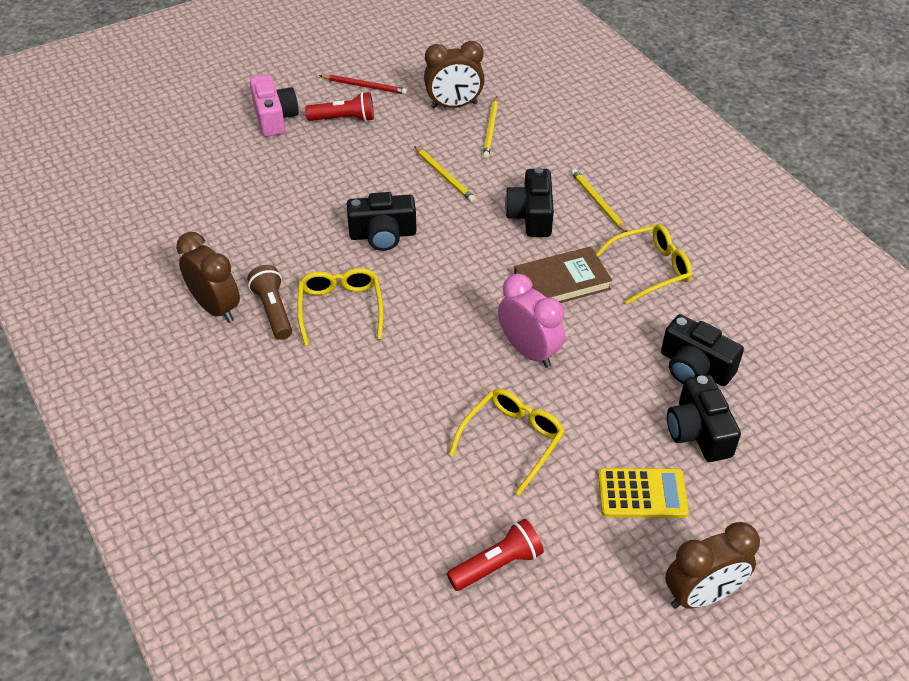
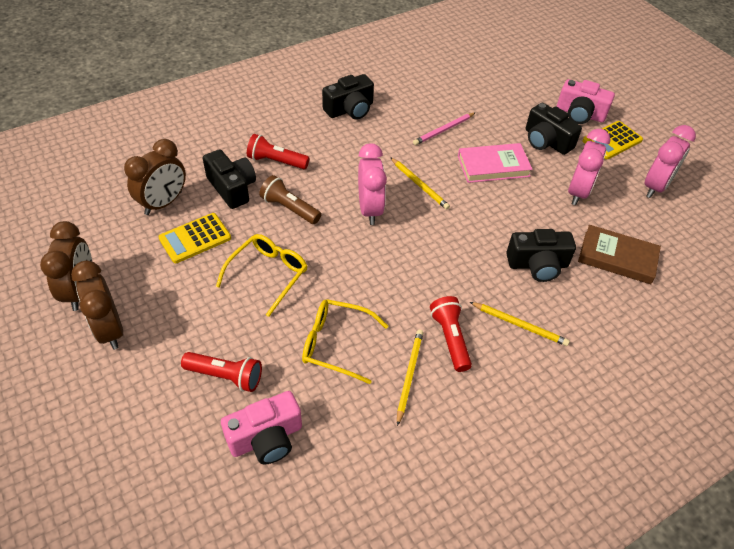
pink book: 0 -> 1
pink camera: 1 -> 2
pink clock: 1 -> 3
pink pencil: 0 -> 1
red flashlight: 2 -> 3
red pencil: 1 -> 0
yellow calculator: 1 -> 2
yellow glasses: 3 -> 2

